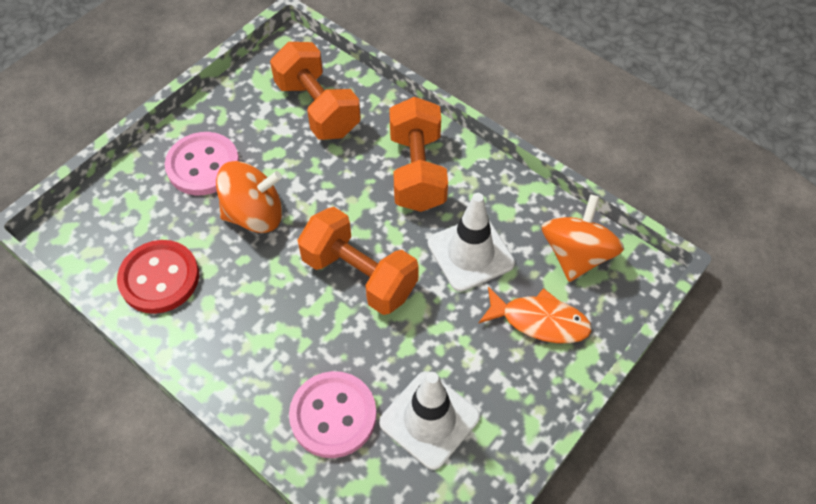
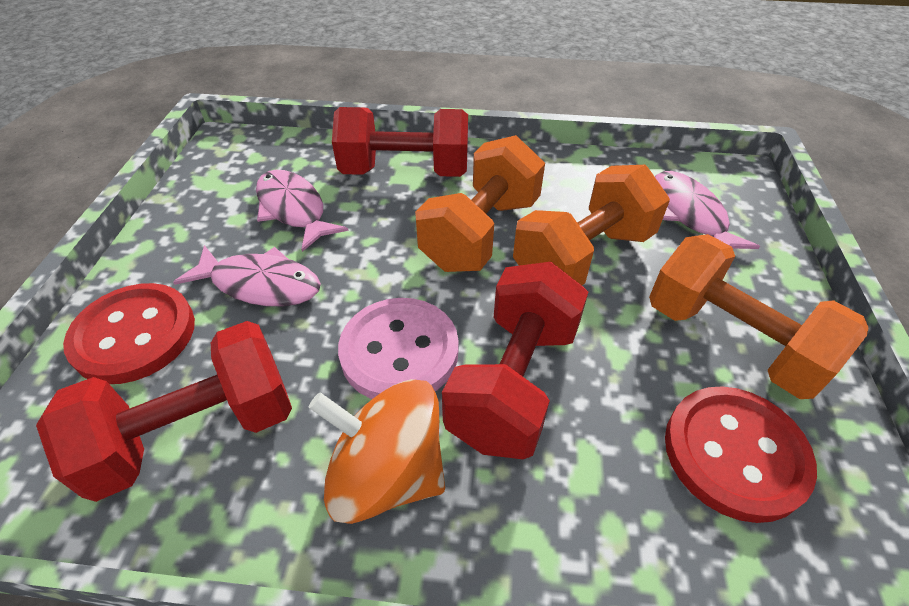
orange fish: 1 -> 0
orange spinning top: 2 -> 1
pink button: 2 -> 1
pink fish: 0 -> 3
red button: 1 -> 2
red dumbbell: 0 -> 3
white traffic cone: 2 -> 0

